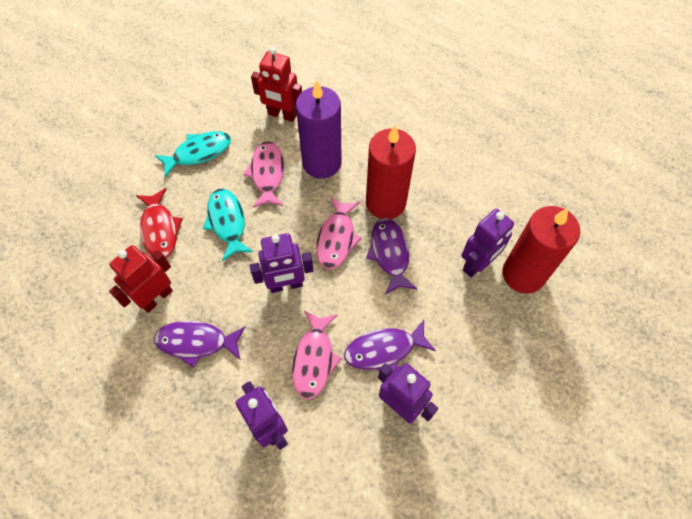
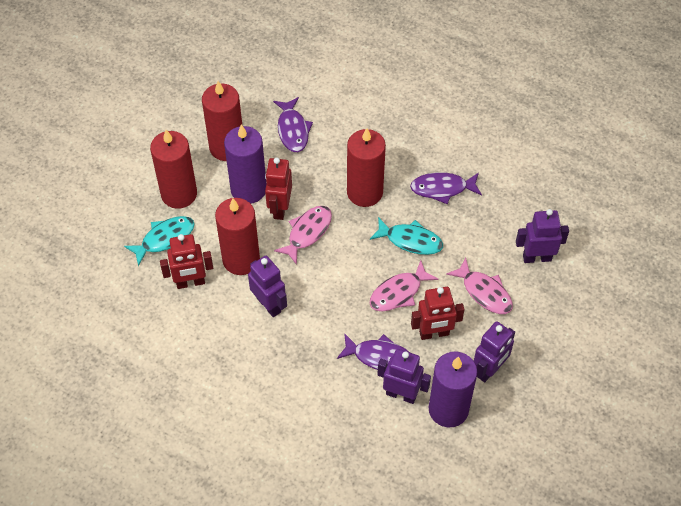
purple candle: 1 -> 2
red candle: 2 -> 4
red fish: 1 -> 0
red robot: 2 -> 3

